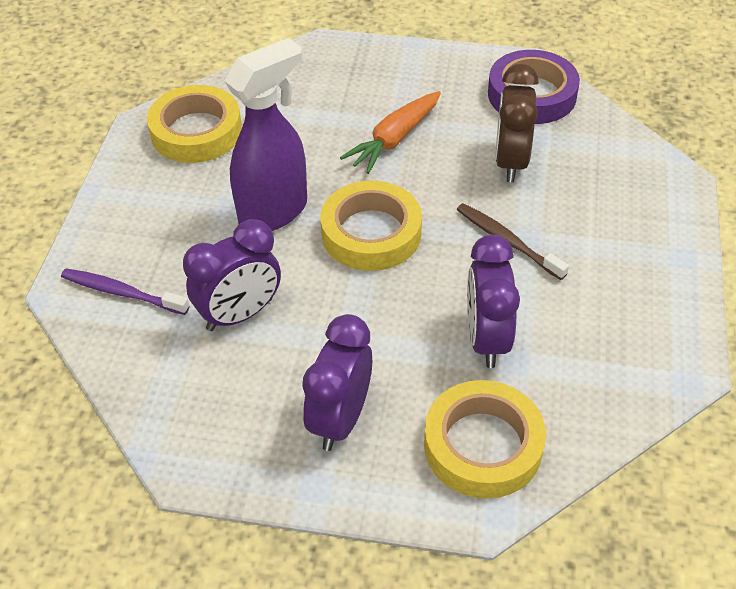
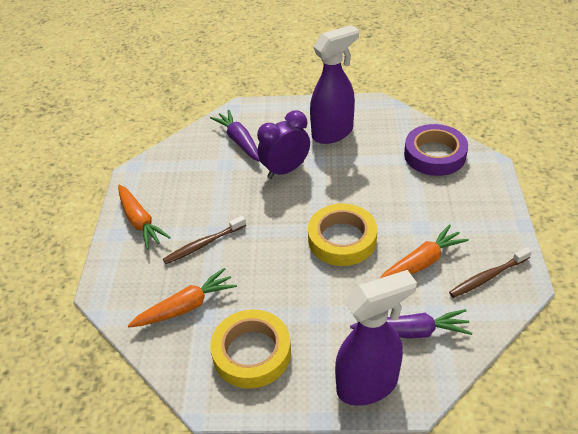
brown clock: 1 -> 0
brown toothbrush: 1 -> 2
orange carrot: 1 -> 3
purple carrot: 0 -> 2
purple clock: 3 -> 1
purple spray bottle: 1 -> 2
purple toothbrush: 1 -> 0
yellow tape: 3 -> 2

